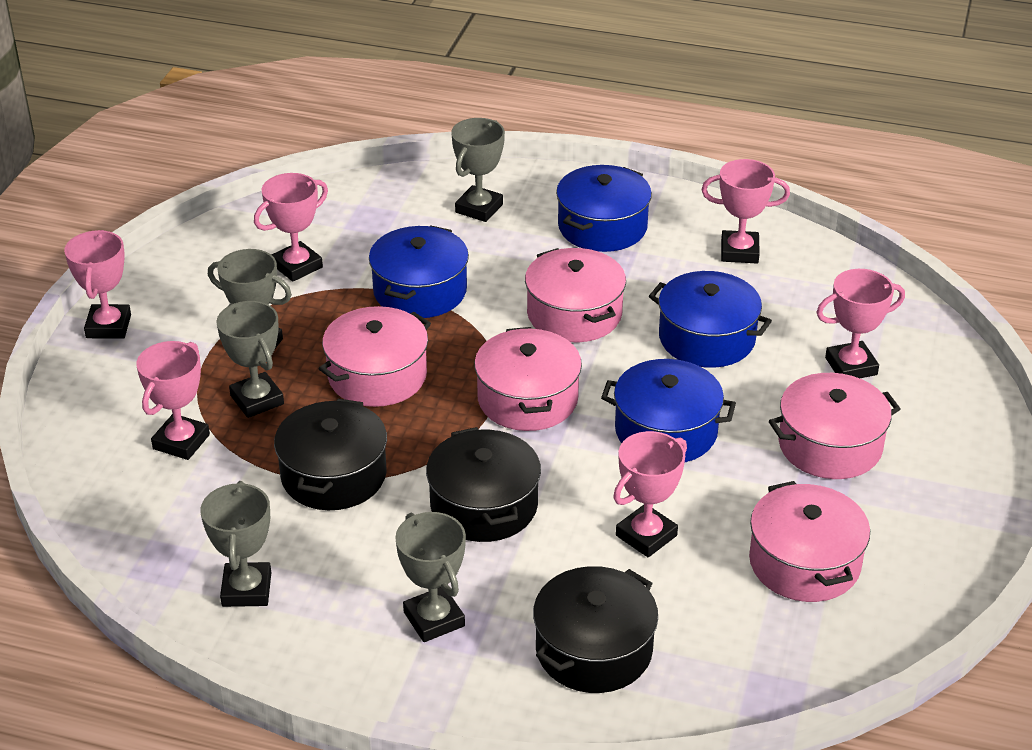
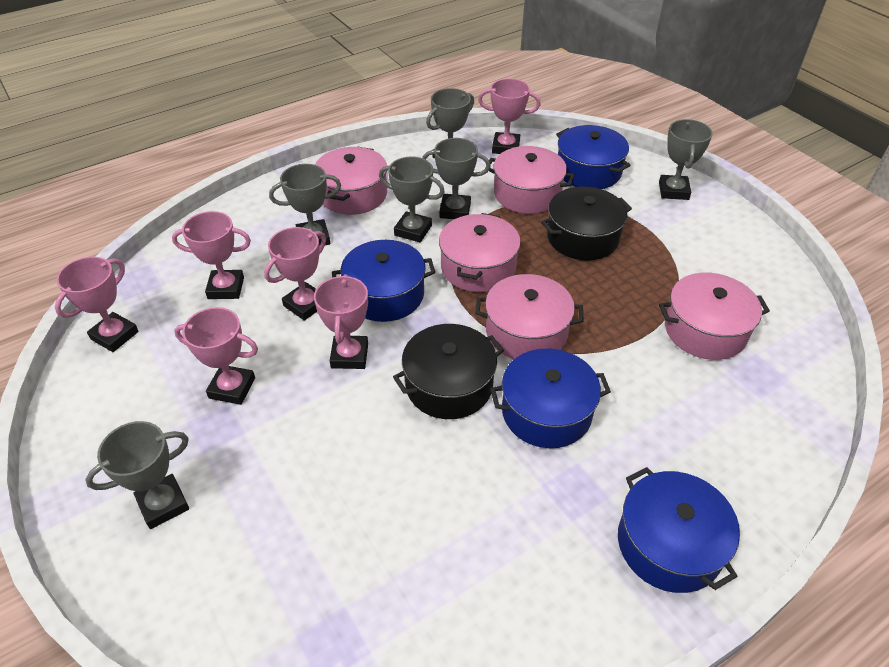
black pot: 3 -> 2
grey trophy: 5 -> 6

